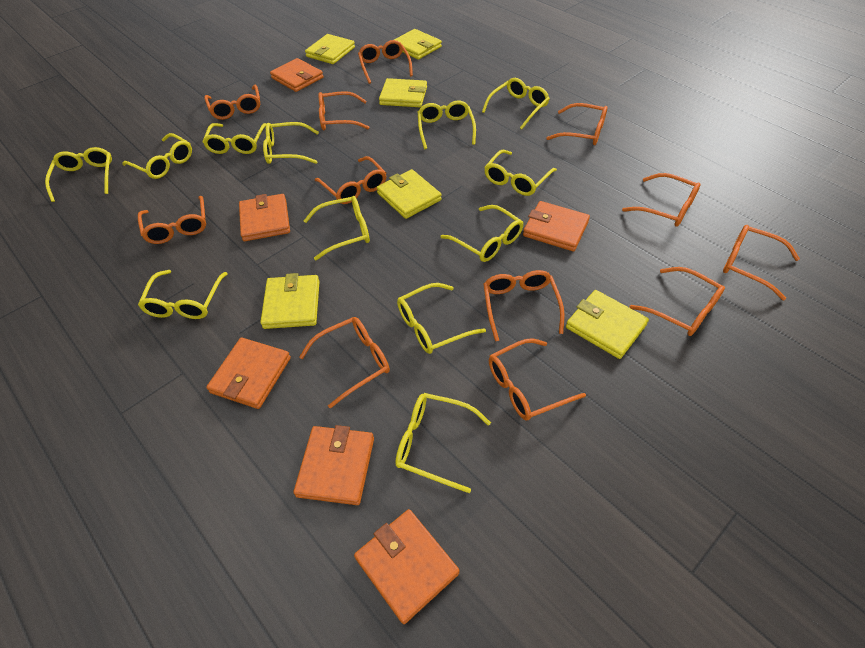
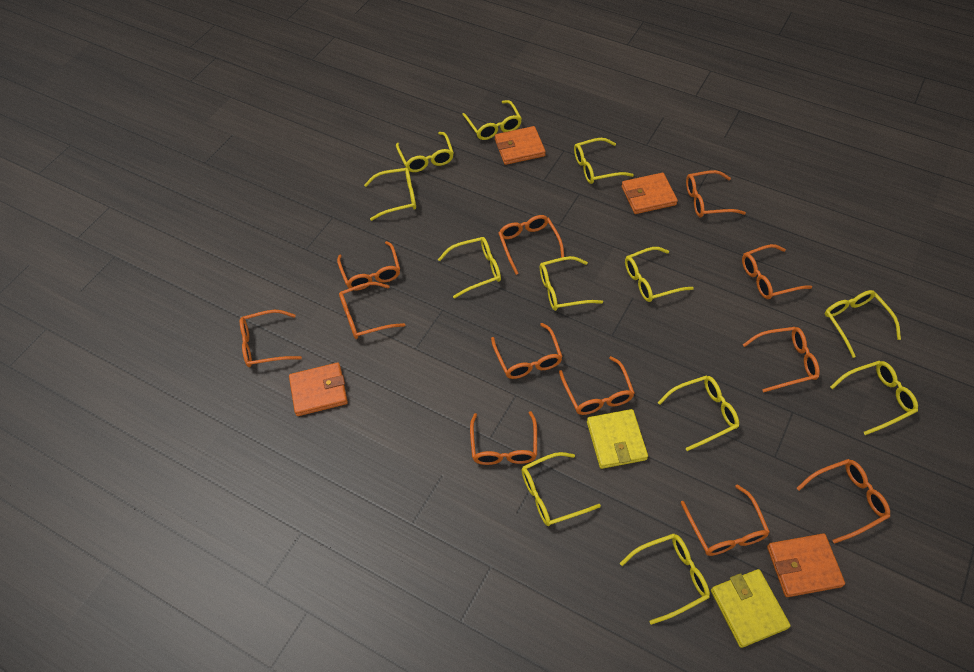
orange wallet: 6 -> 4
yellow wallet: 6 -> 2

